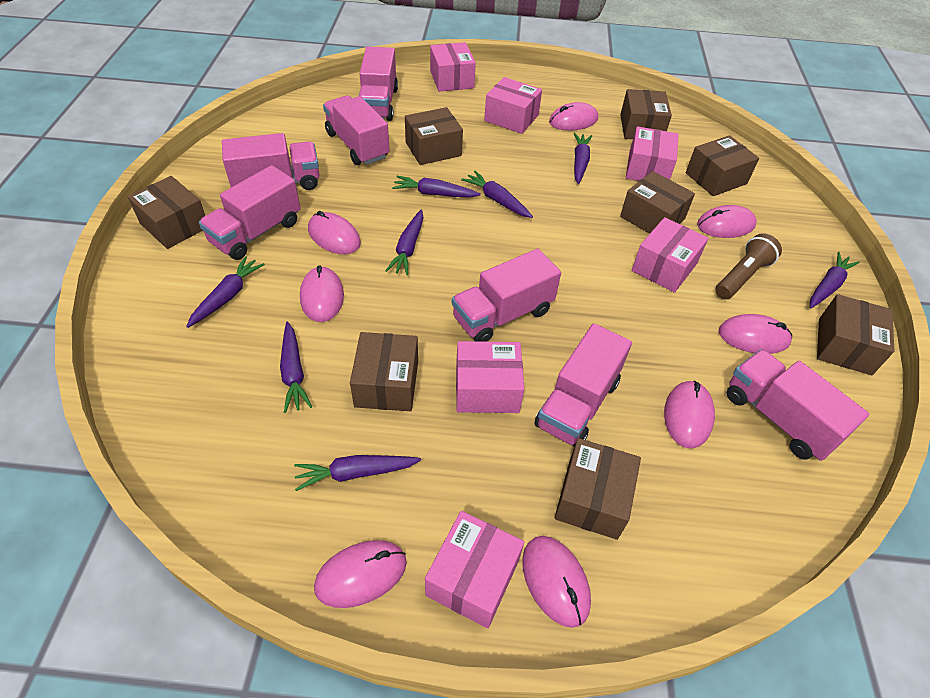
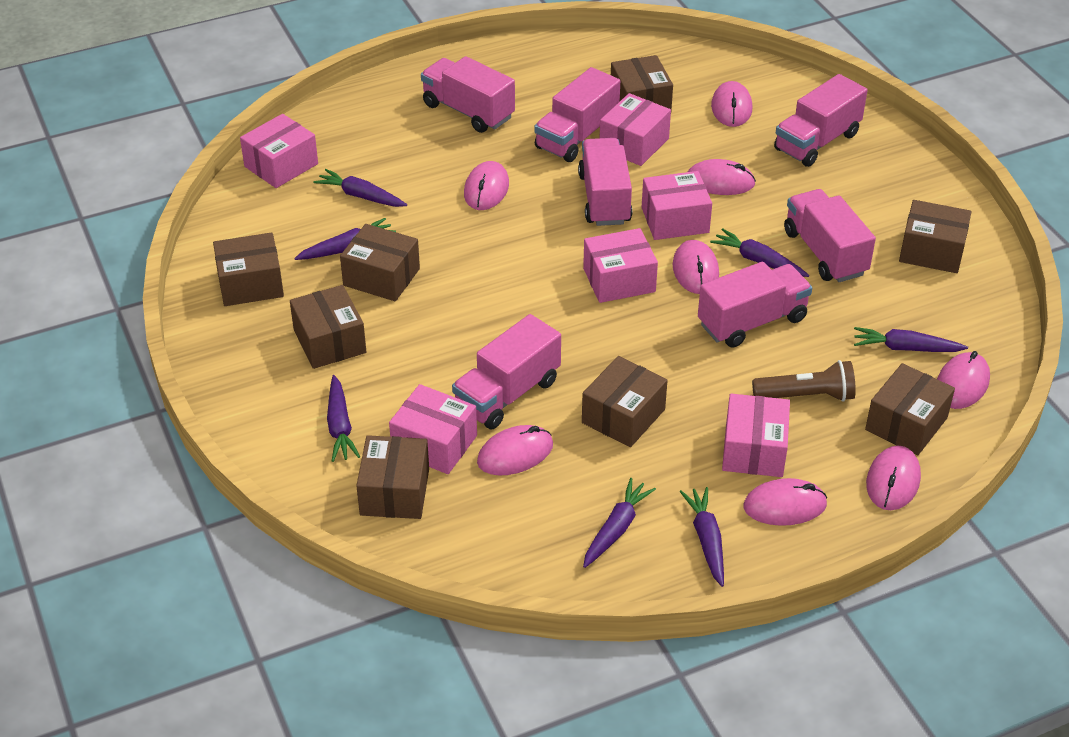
purple carrot: 8 -> 7

